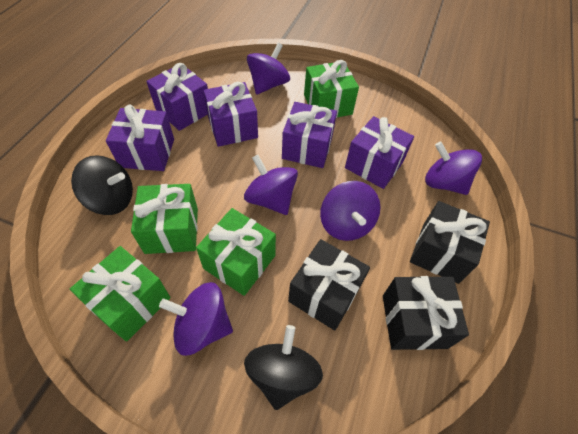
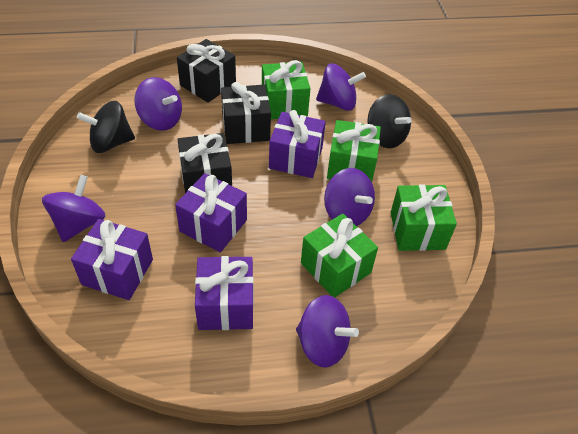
purple gift: 5 -> 4

